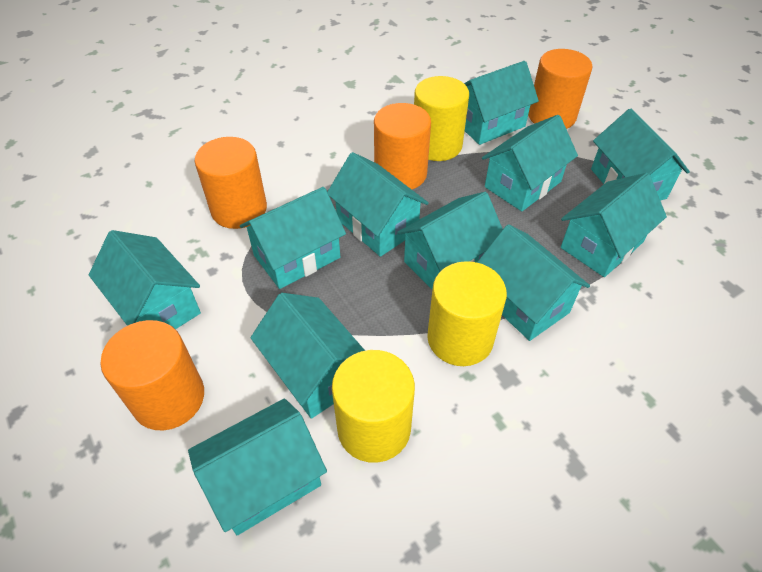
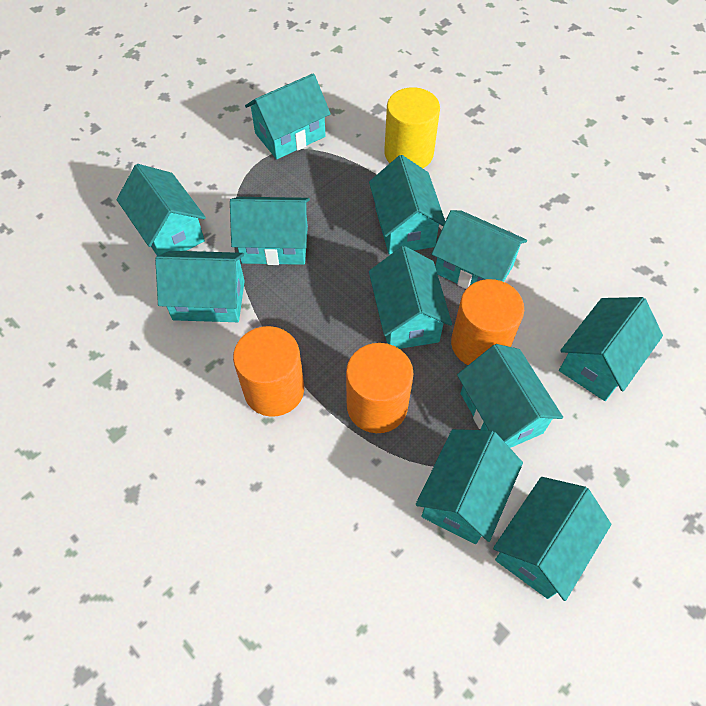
orange cylinder: 4 -> 3
yellow cylinder: 3 -> 1

